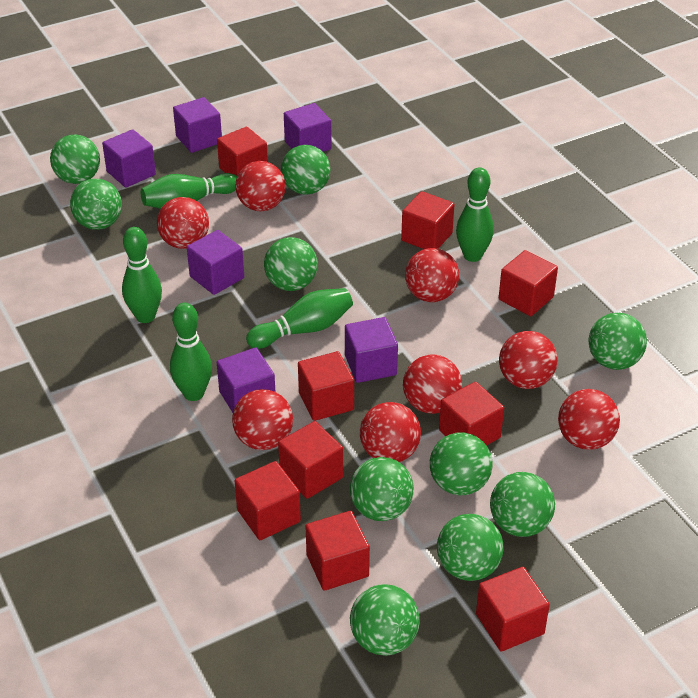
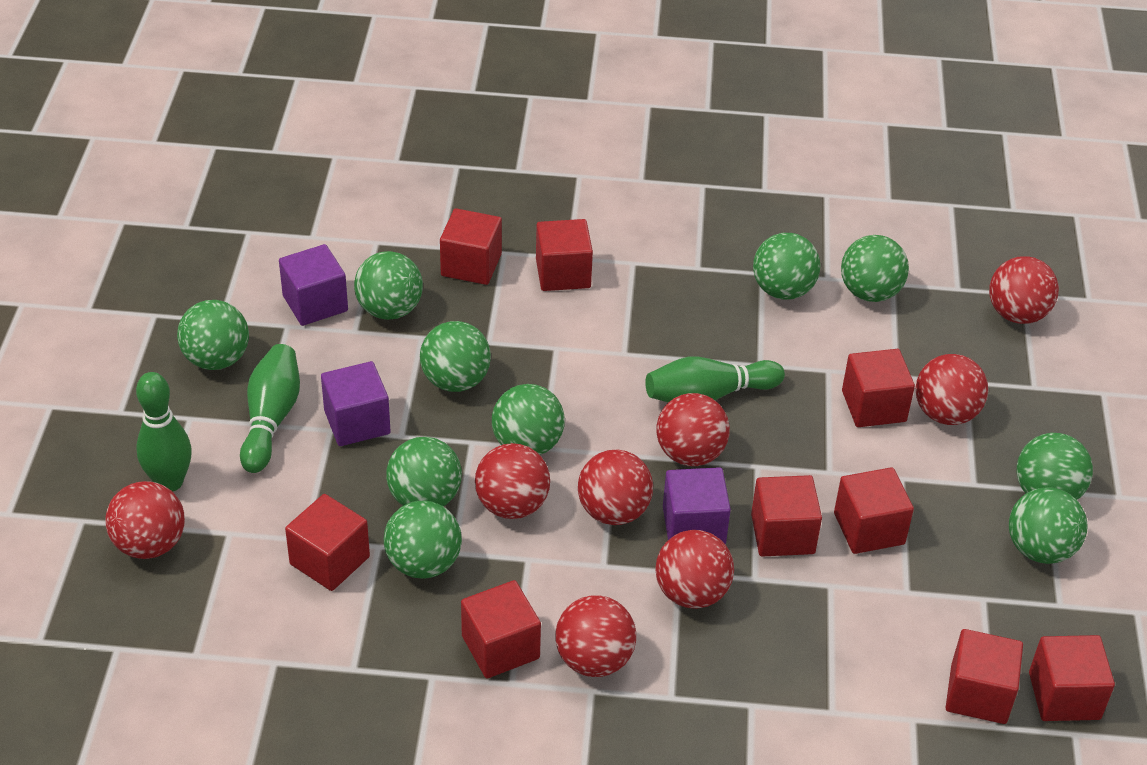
green bowling pin: 5 -> 3
purple cube: 6 -> 3

